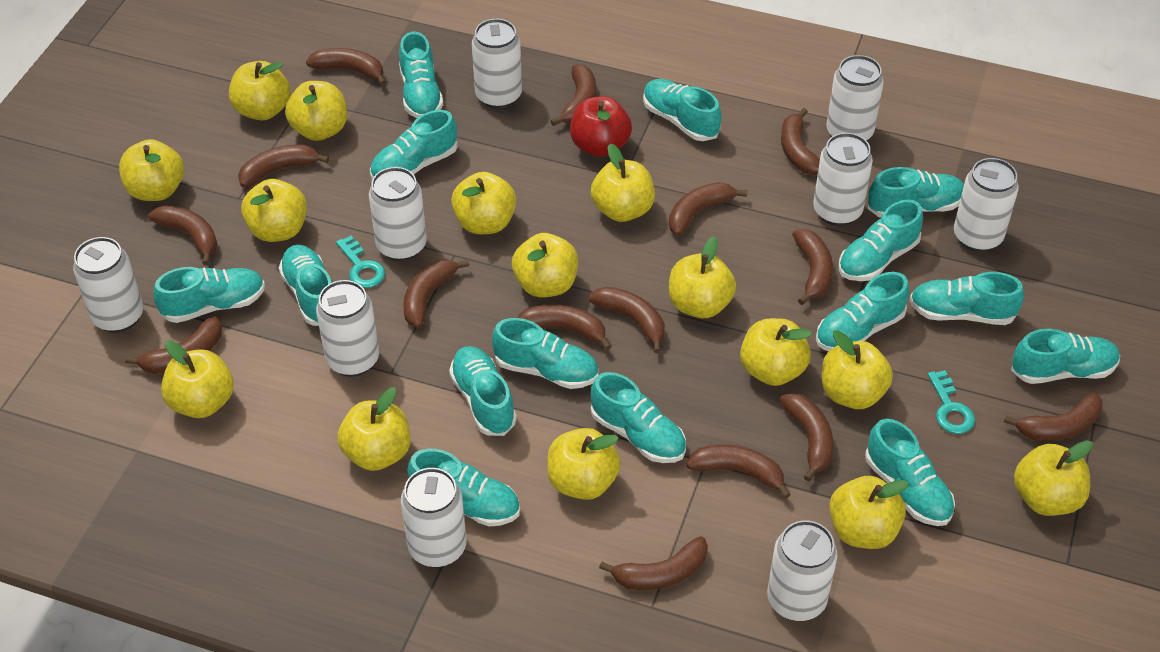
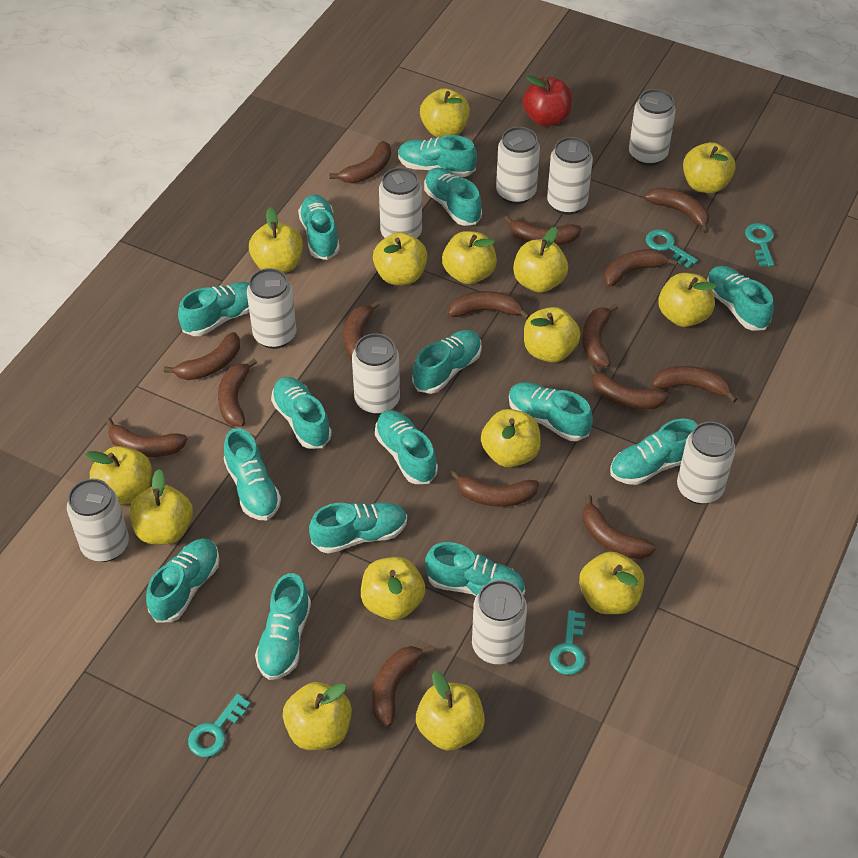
turquoise key: 2 -> 4

